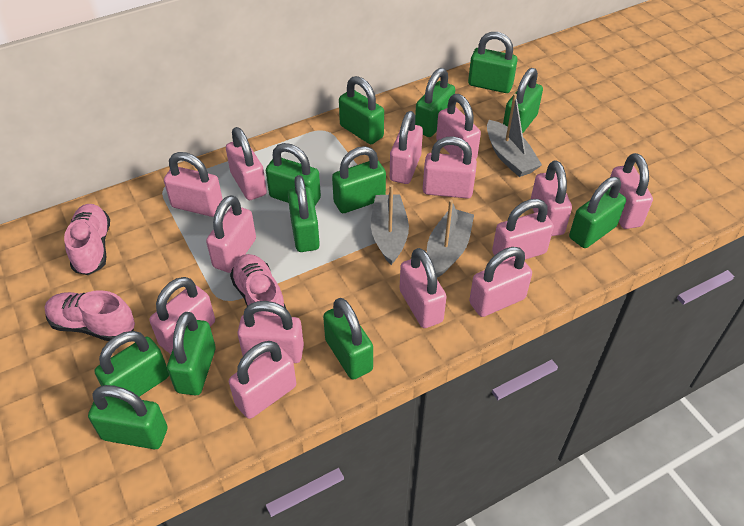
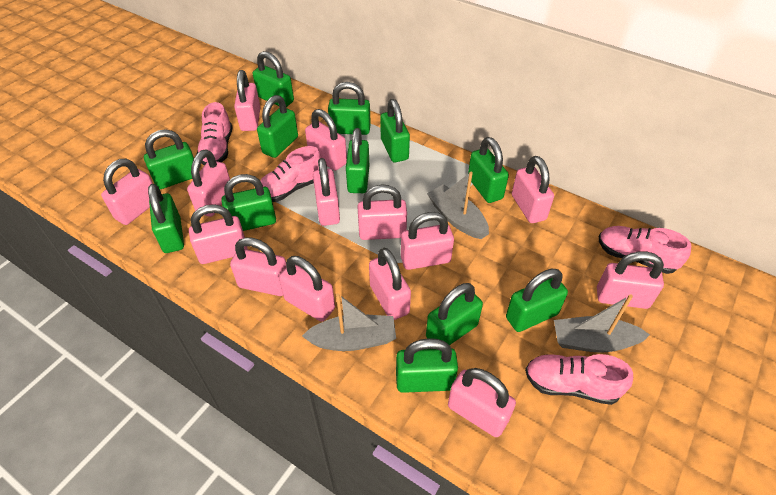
pink shoe: 3 -> 4

